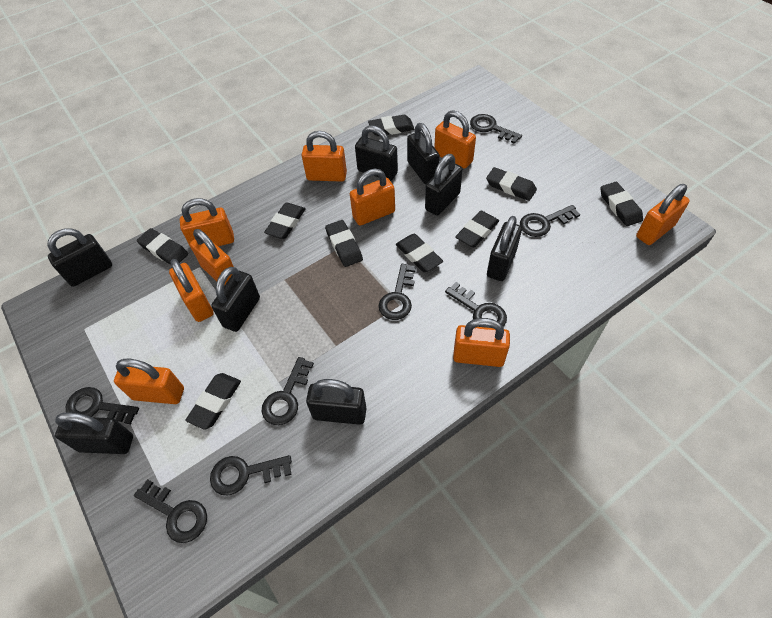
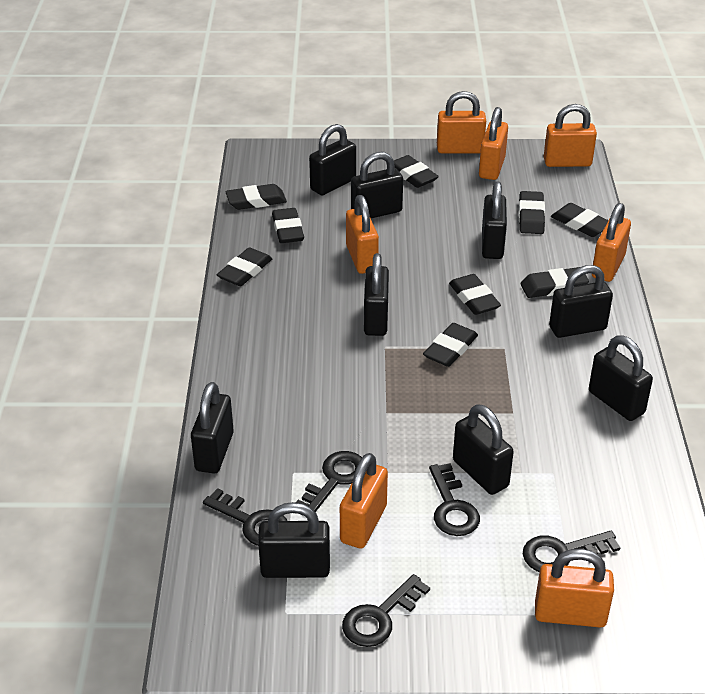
black key: 8 -> 5
black padlock: 8 -> 9
orange padlock: 9 -> 7

